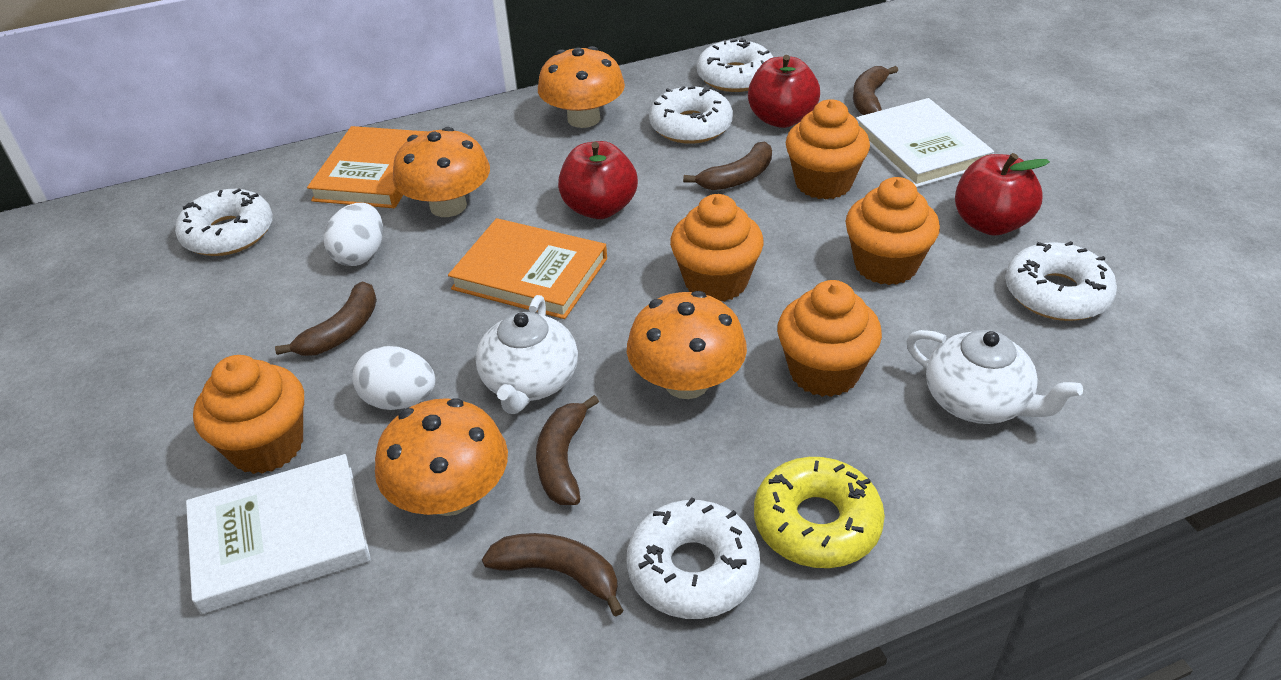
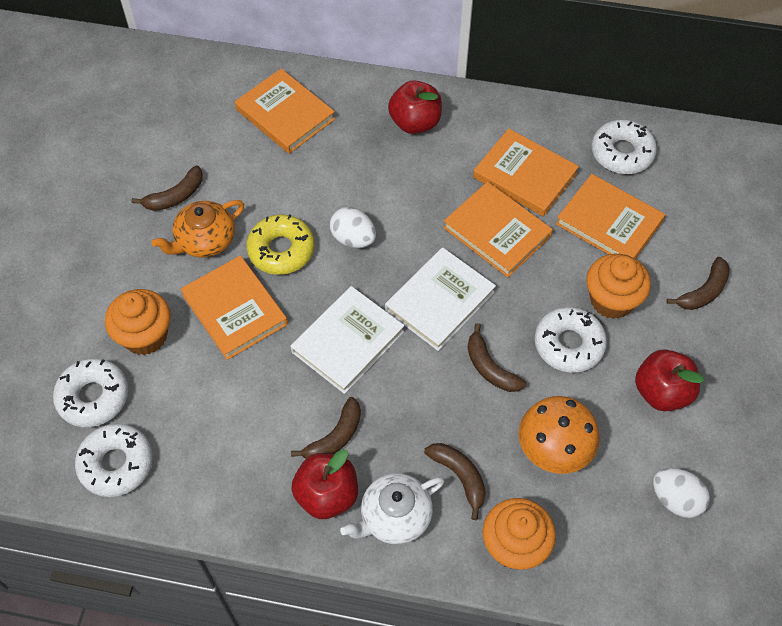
orange book: 2 -> 5
orange cupcake: 5 -> 3
orange mushroom: 4 -> 1
orange teapot: 0 -> 1
white donut: 5 -> 4
white teapot: 2 -> 1

